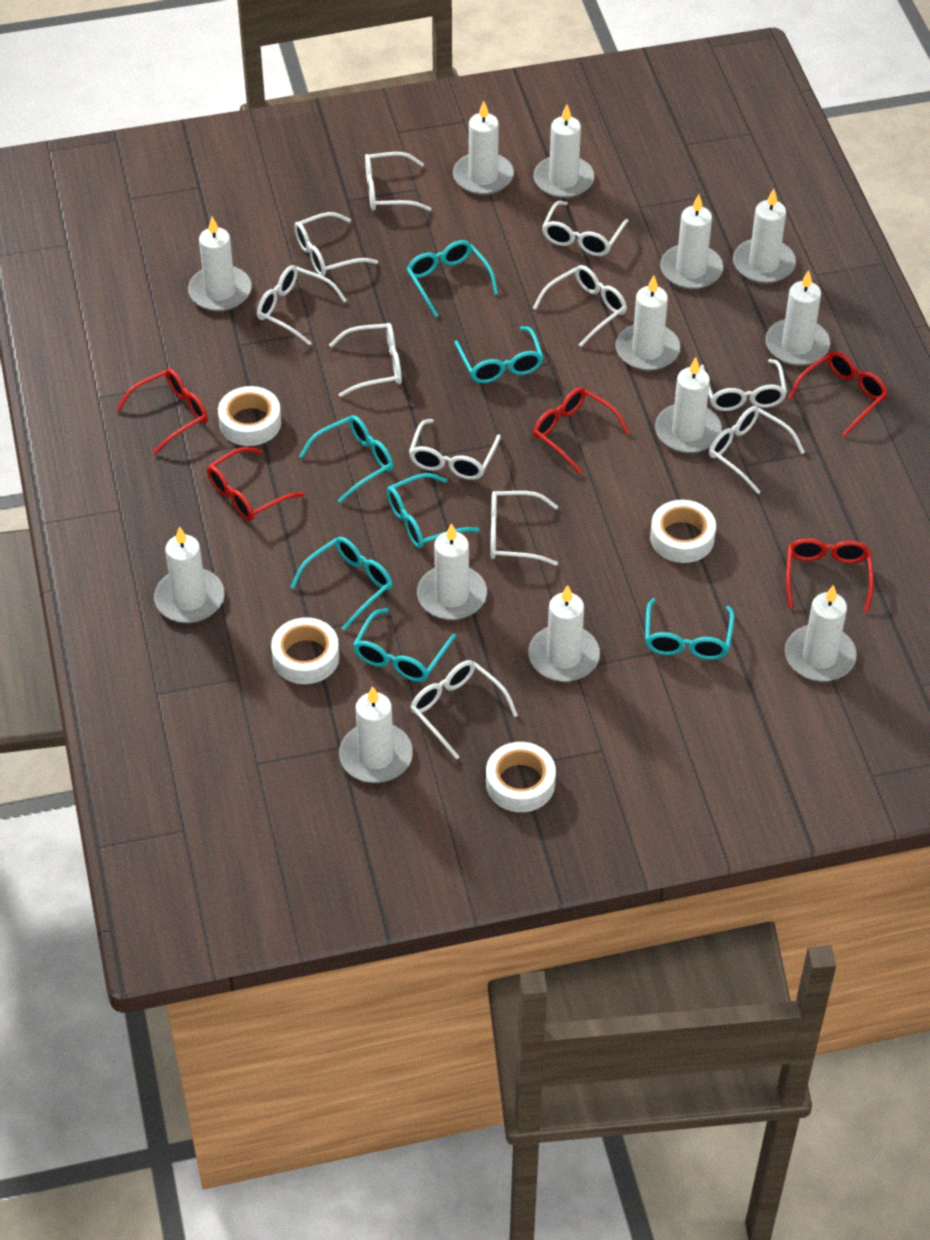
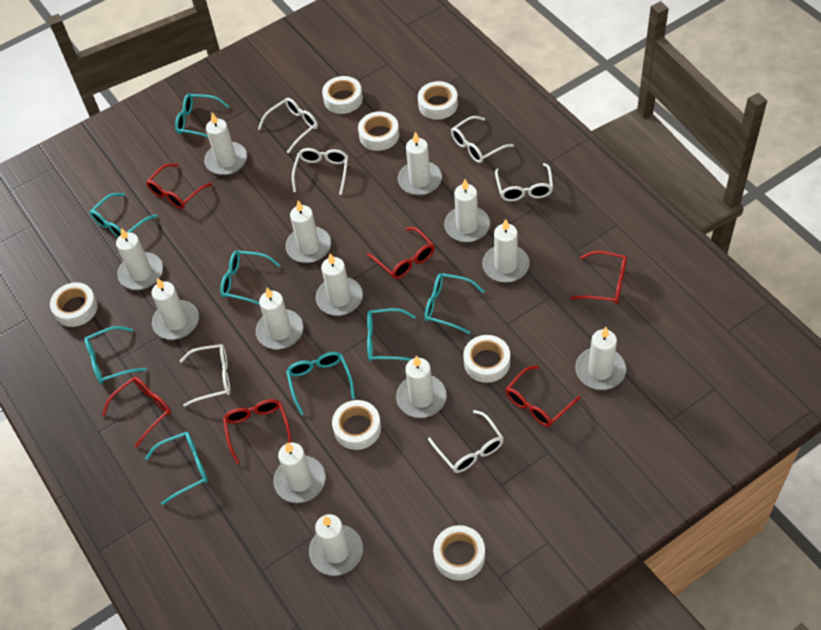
red glasses: 5 -> 6
turquoise glasses: 7 -> 8
white glasses: 11 -> 6
white tape: 4 -> 7

